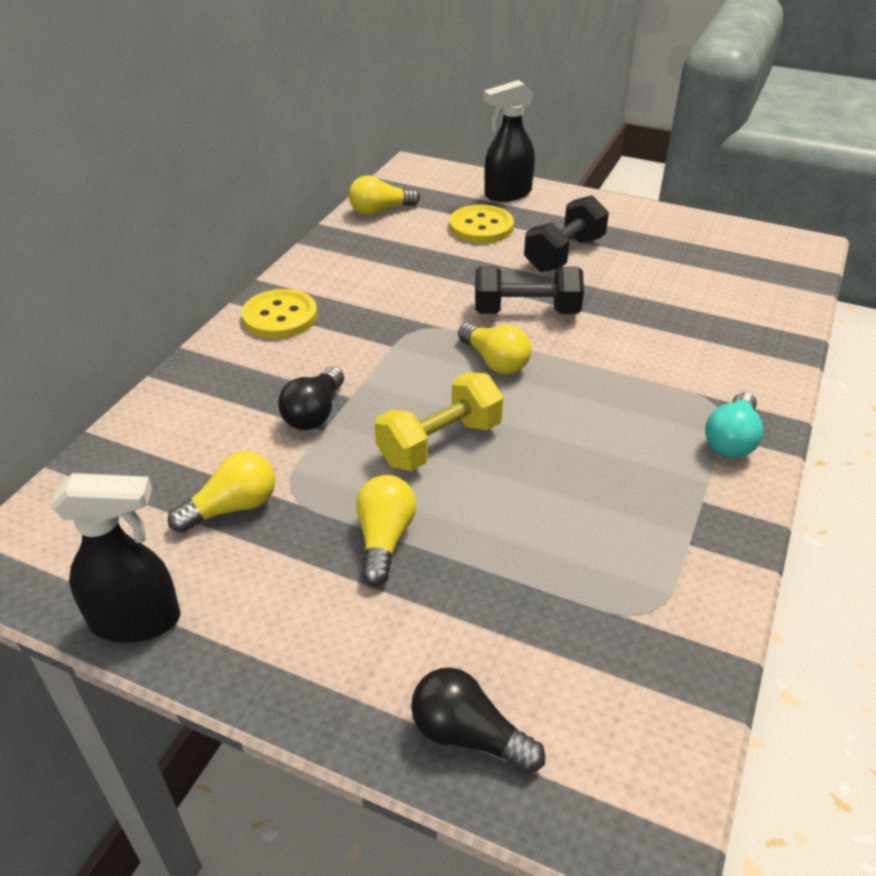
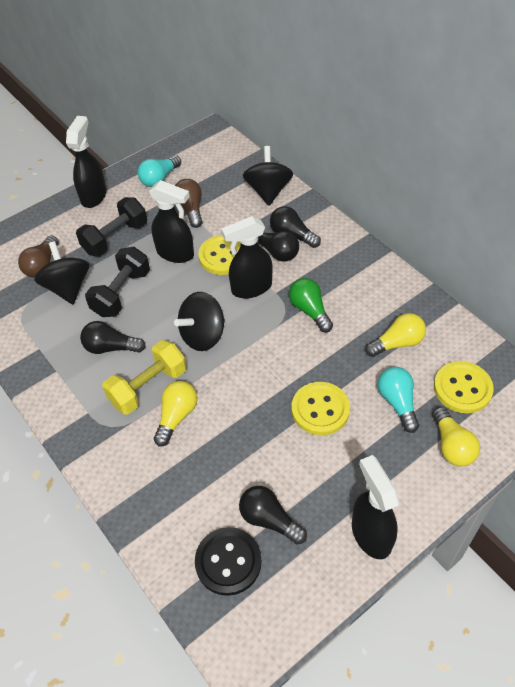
black button: 0 -> 1
black light bulb: 2 -> 4
black spinning top: 0 -> 3
black spray bottle: 2 -> 4
brown light bulb: 0 -> 2
green light bulb: 0 -> 1
turquoise light bulb: 1 -> 2
yellow button: 2 -> 3
yellow light bulb: 4 -> 3

